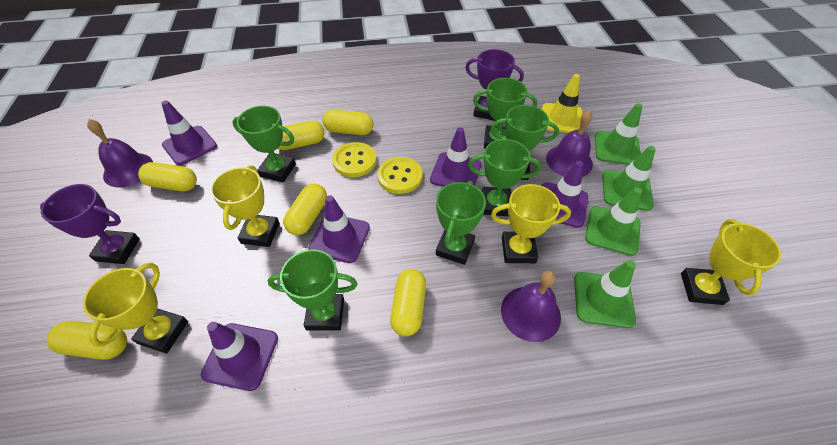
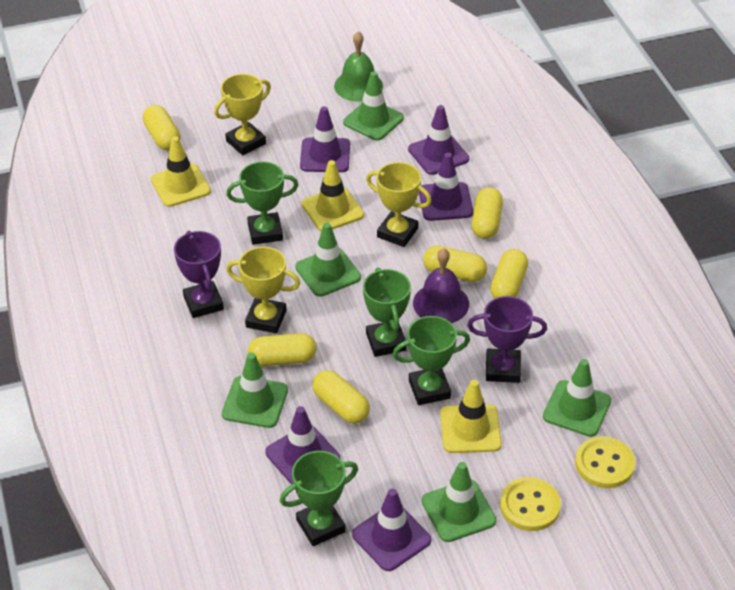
green bell: 0 -> 1
green traffic cone: 4 -> 5
green trophy: 6 -> 4
purple bell: 3 -> 1
yellow traffic cone: 1 -> 3
yellow trophy: 4 -> 3

